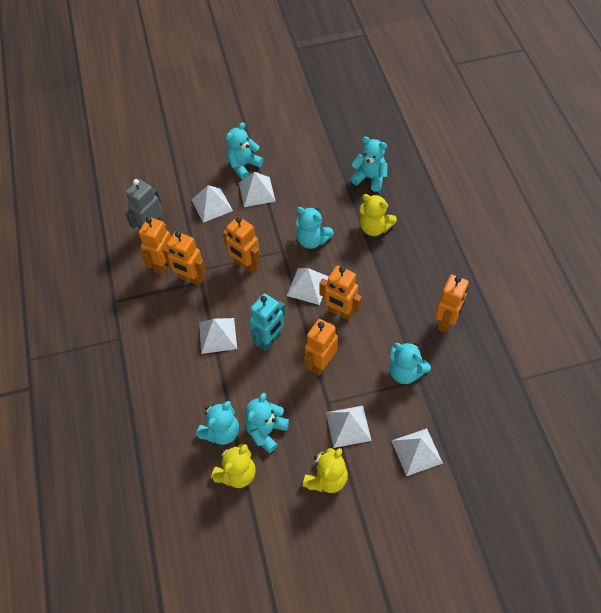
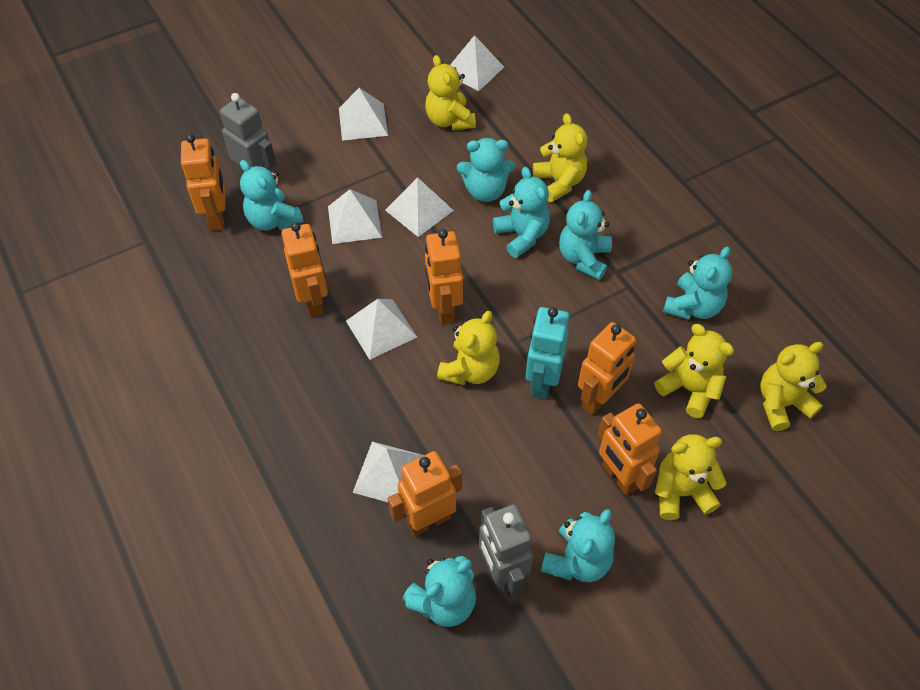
grey robot: 1 -> 2
turquoise teddy bear: 6 -> 7
yellow teddy bear: 3 -> 6

